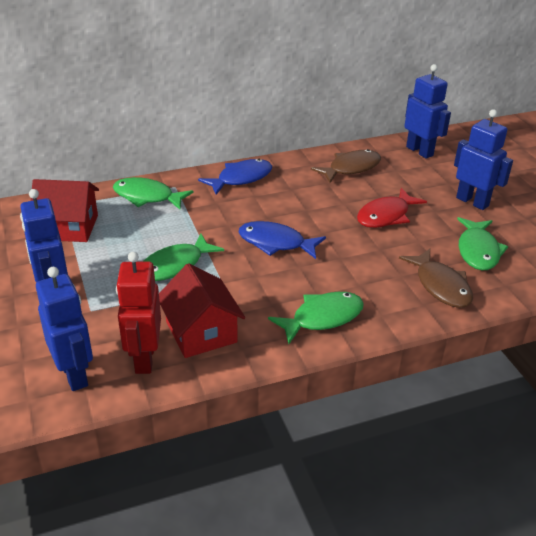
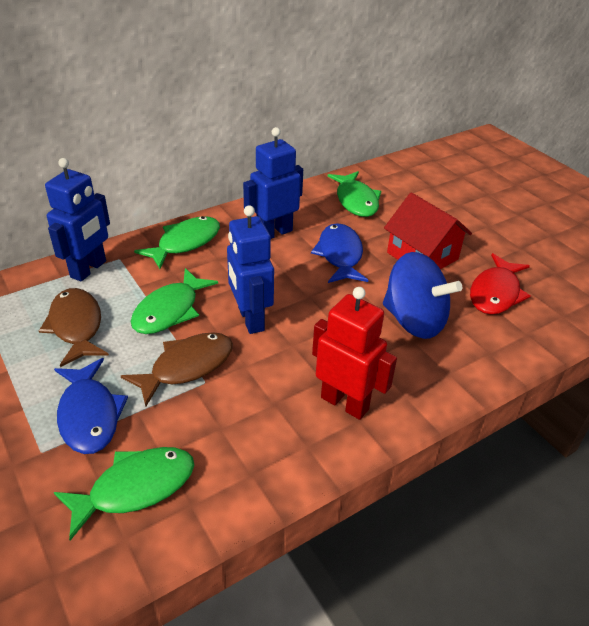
blue robot: 4 -> 3
blue spinning top: 0 -> 1
red house: 2 -> 1

